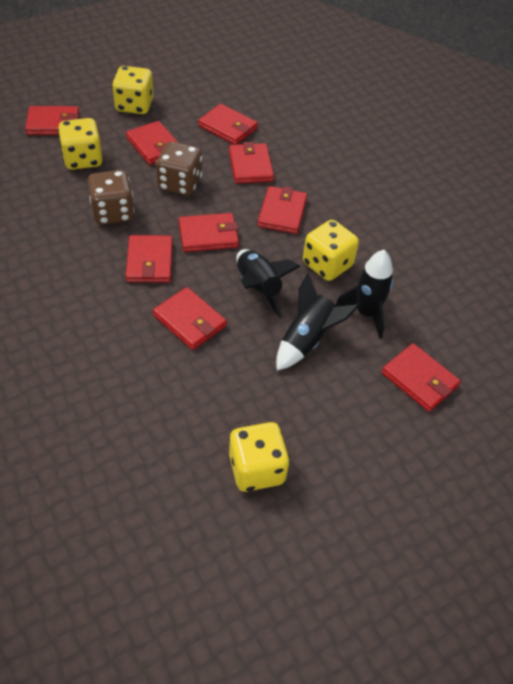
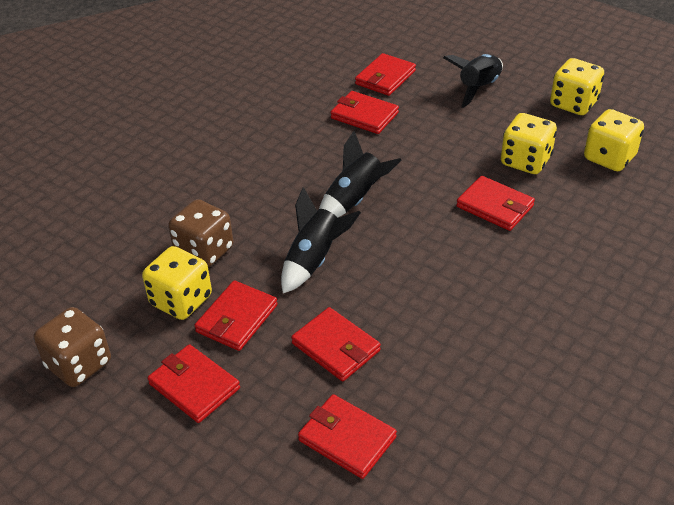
red wallet: 9 -> 7

